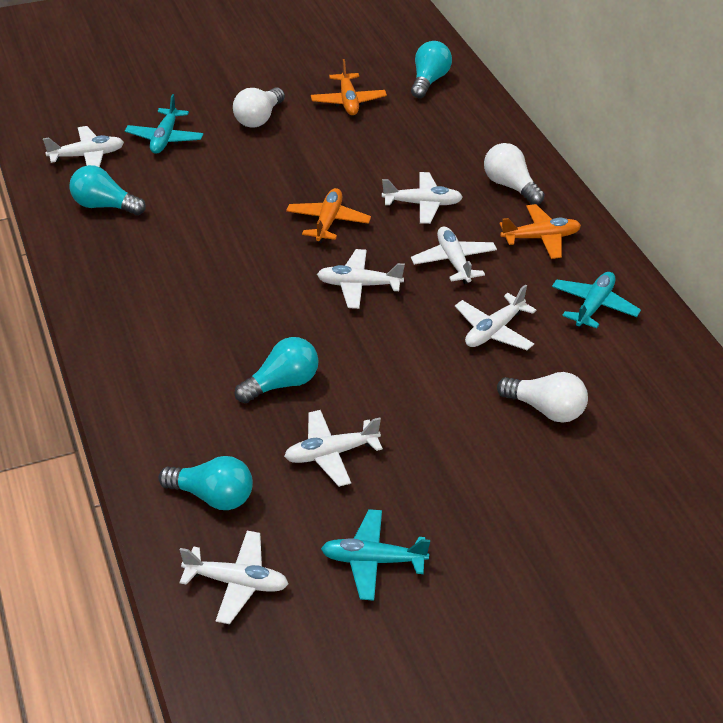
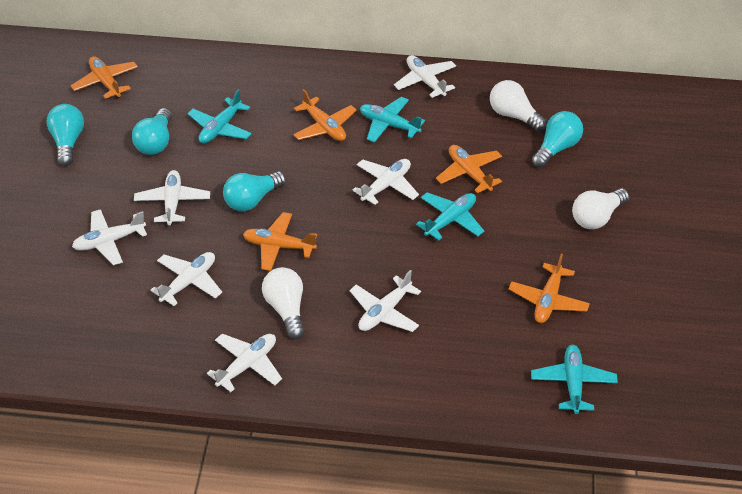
orange plane: 3 -> 5
turquoise plane: 3 -> 4

